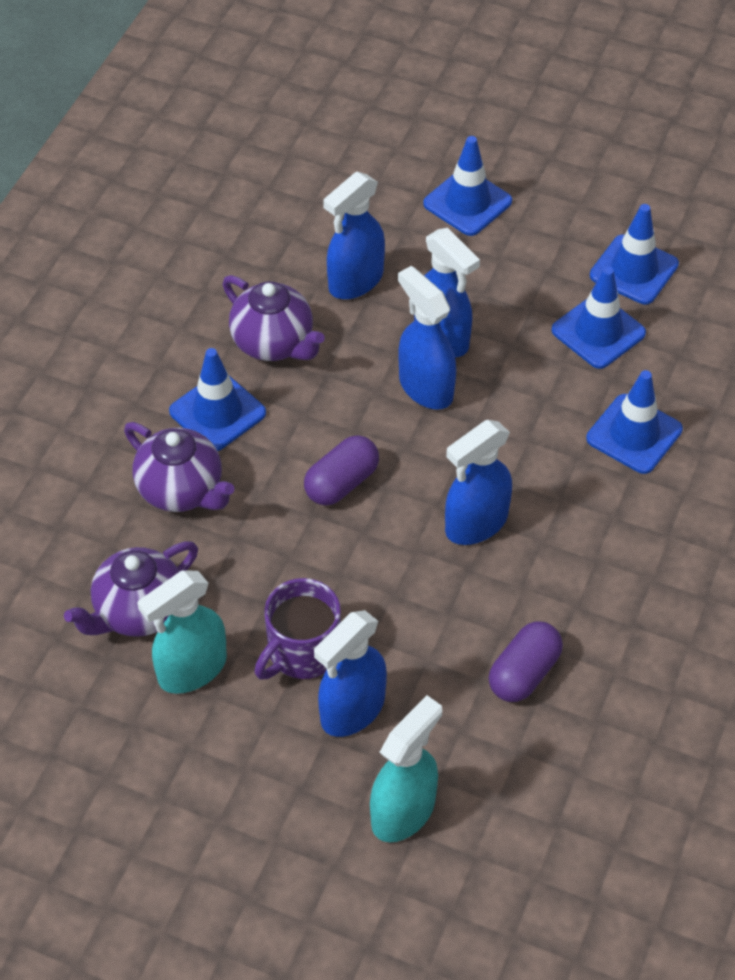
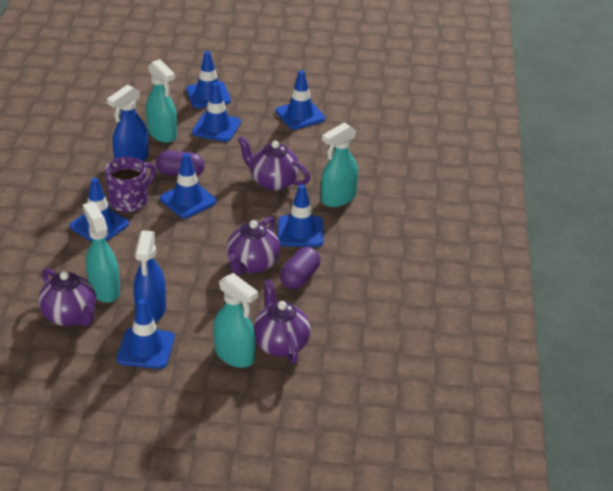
blue spray bottle: 5 -> 2
blue traffic cone: 5 -> 7
purple teapot: 3 -> 4
turquoise spray bottle: 2 -> 4

